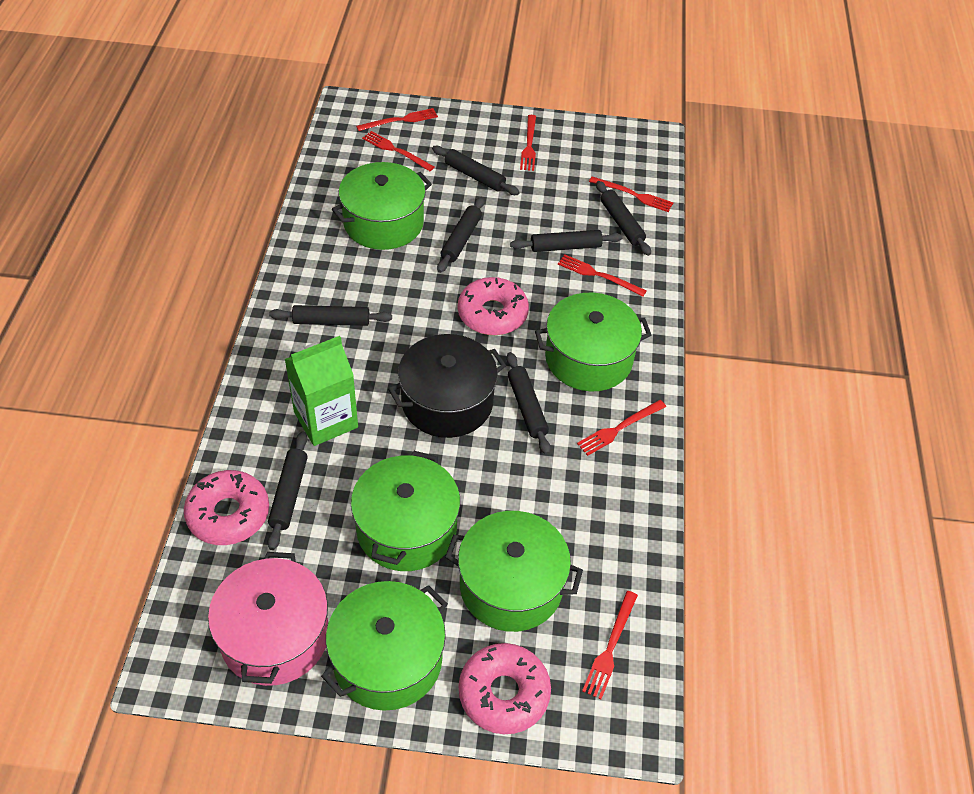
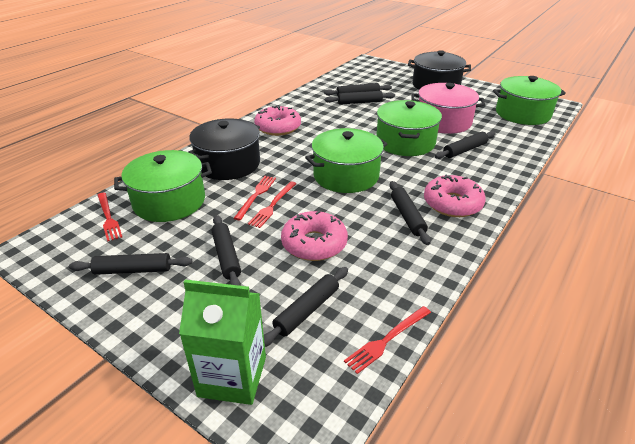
black pot: 1 -> 2
green pot: 5 -> 4
red fork: 7 -> 4

